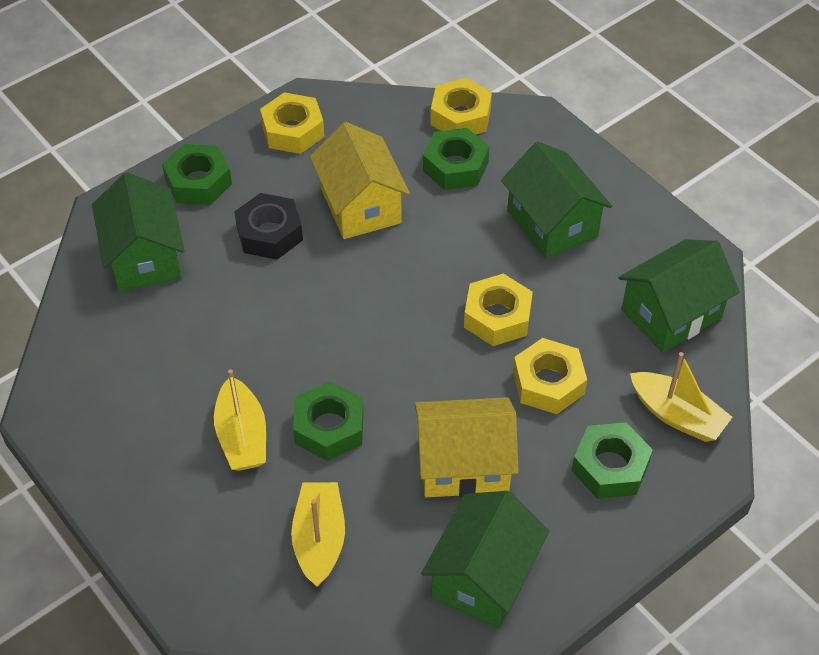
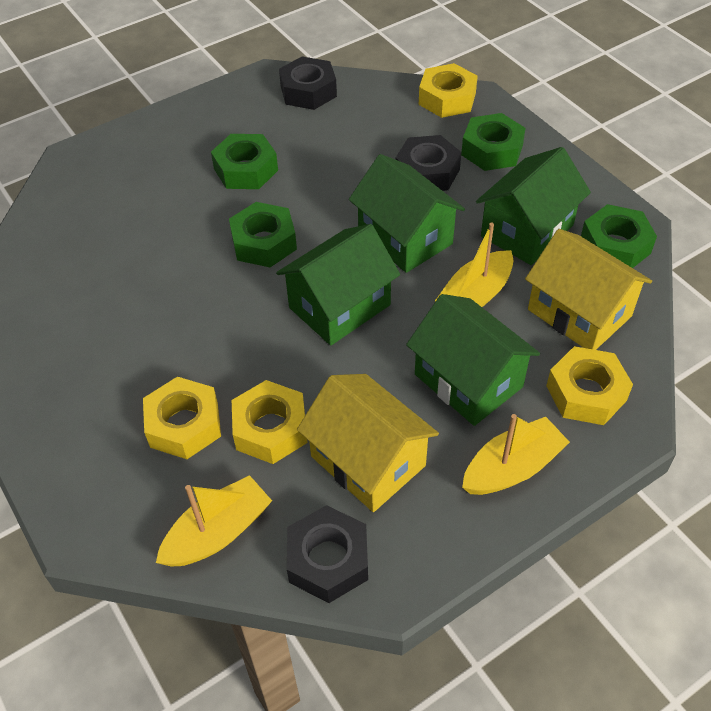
black nut: 1 -> 3

